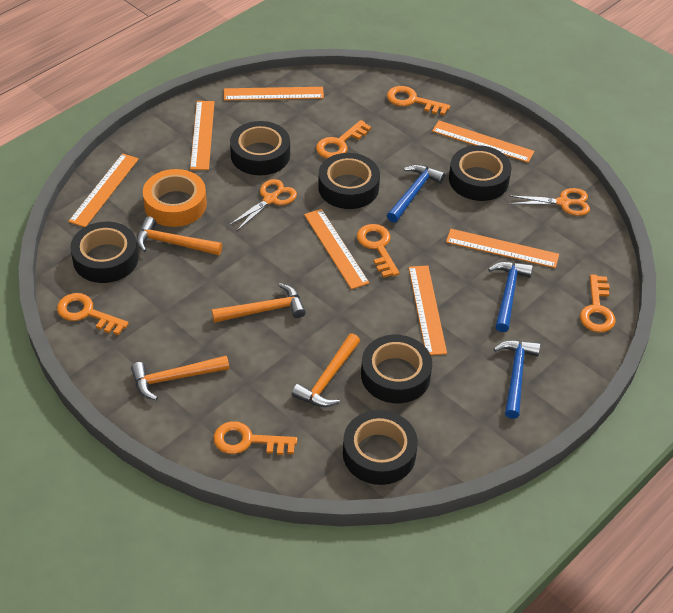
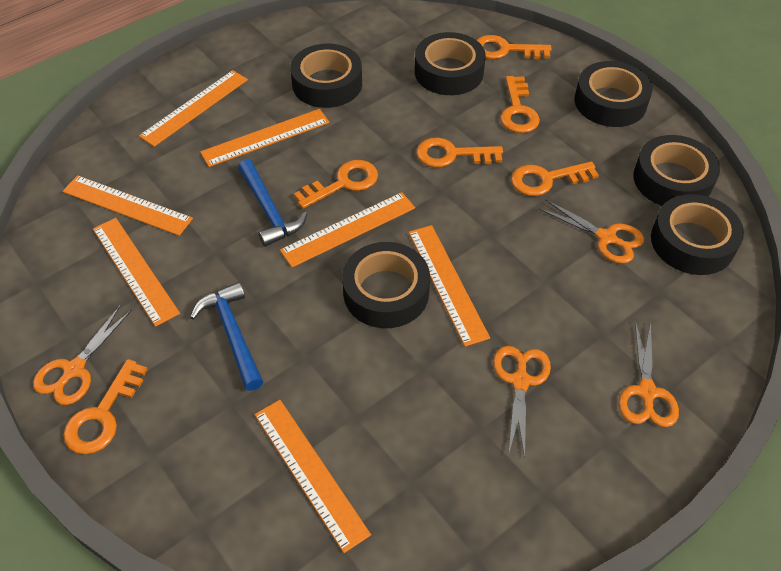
blue hammer: 3 -> 2
orange hammer: 4 -> 0
orange scissors: 2 -> 4
orange tape: 1 -> 0

